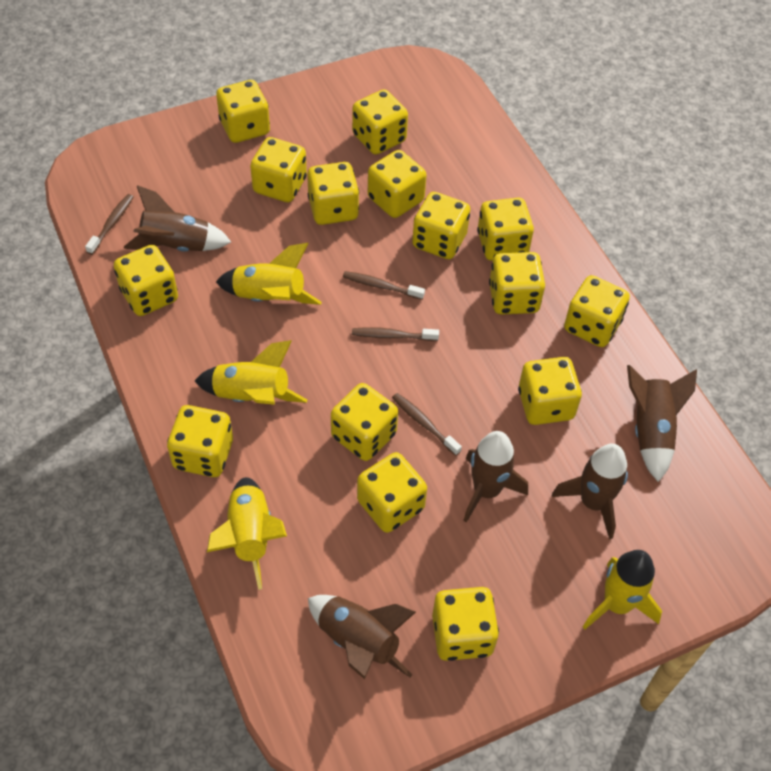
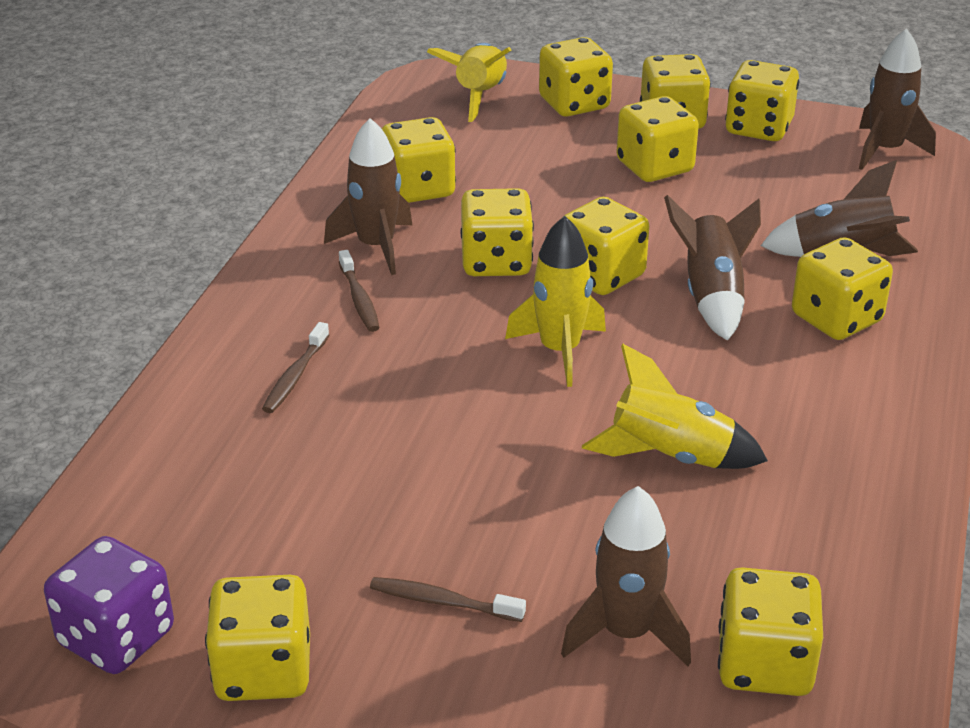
brown toothbrush: 4 -> 3
purple dice: 0 -> 1
yellow dice: 15 -> 10
yellow rocket: 4 -> 3

